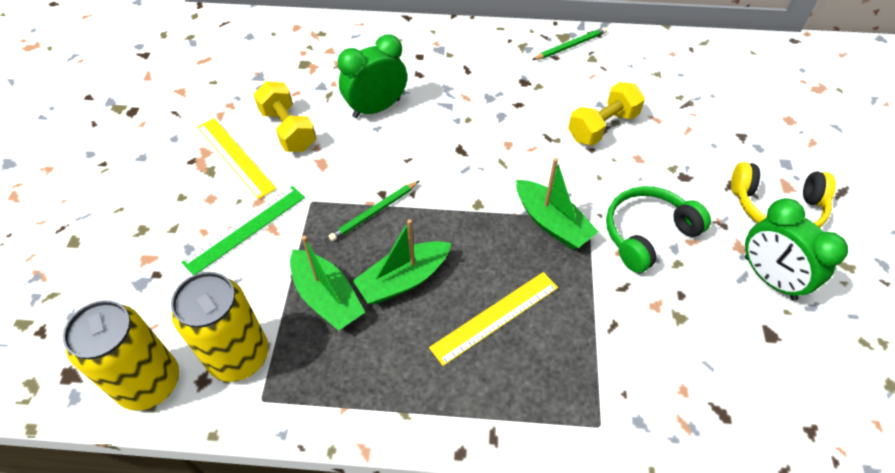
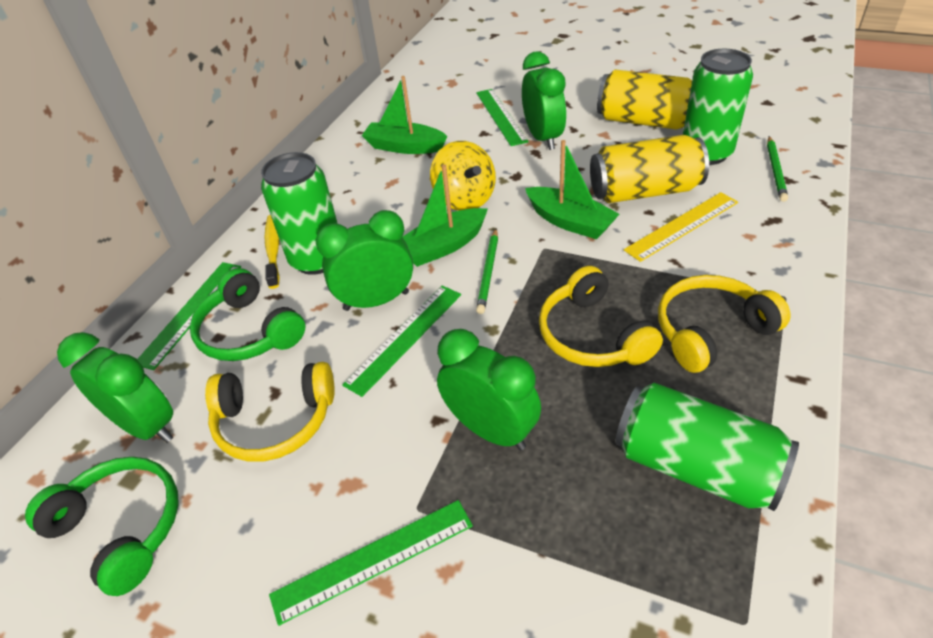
green can: 0 -> 3
green clock: 2 -> 4
green headphones: 1 -> 2
green ruler: 1 -> 4
yellow dumbbell: 2 -> 0
yellow headphones: 1 -> 3
yellow ruler: 2 -> 1
yellow spinning top: 0 -> 1
yellow toothbrush: 0 -> 1

